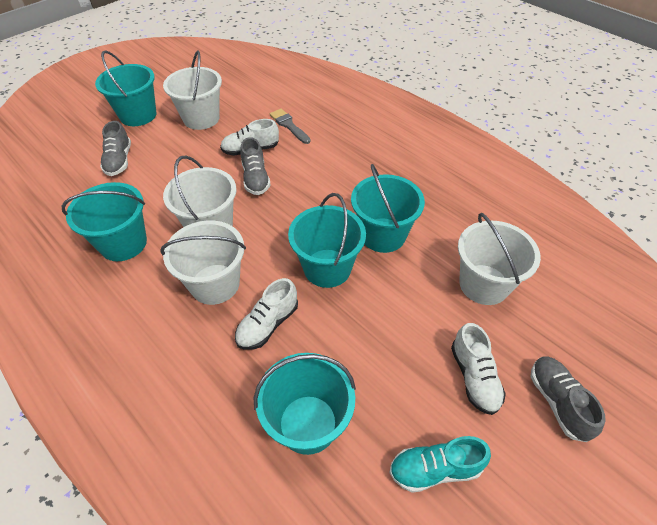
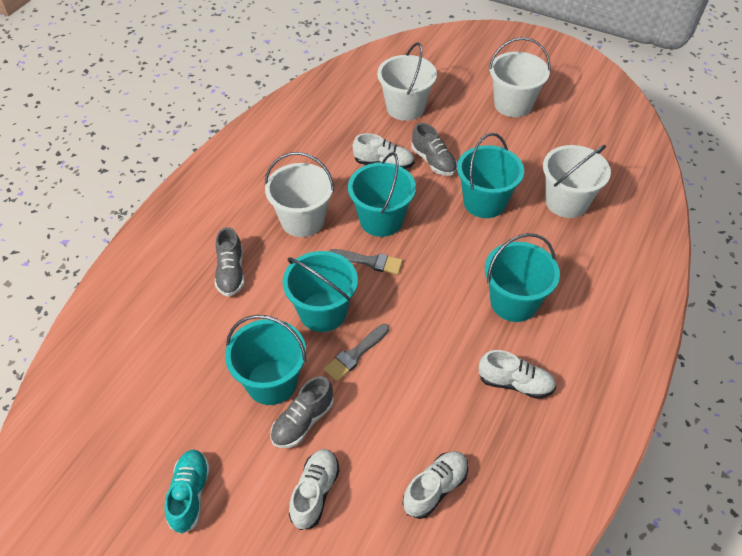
grey brush: 1 -> 2
white shoe: 3 -> 4

